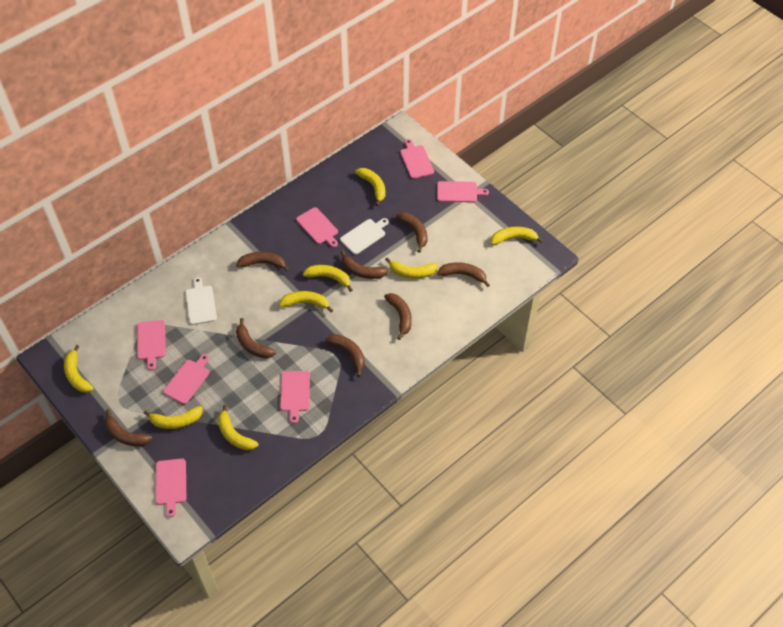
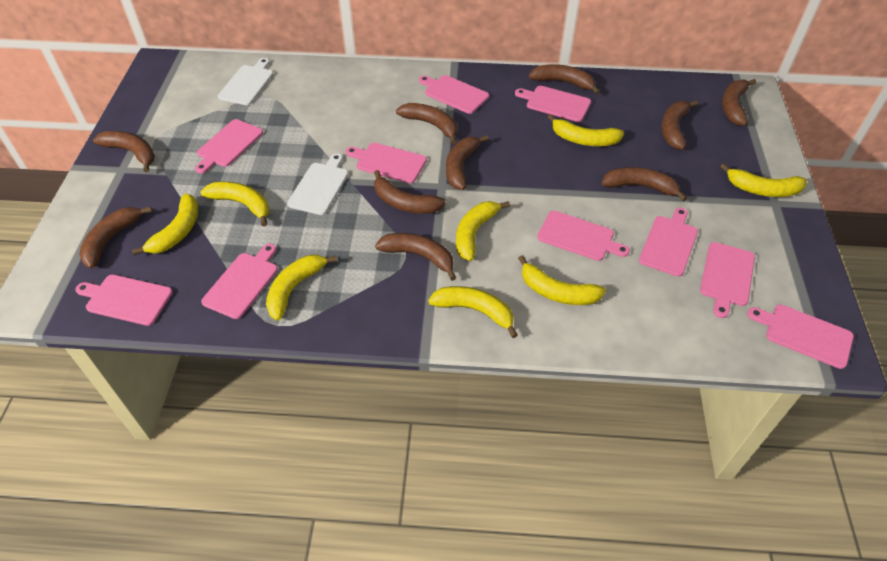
brown banana: 8 -> 10
pink cutting board: 7 -> 10

